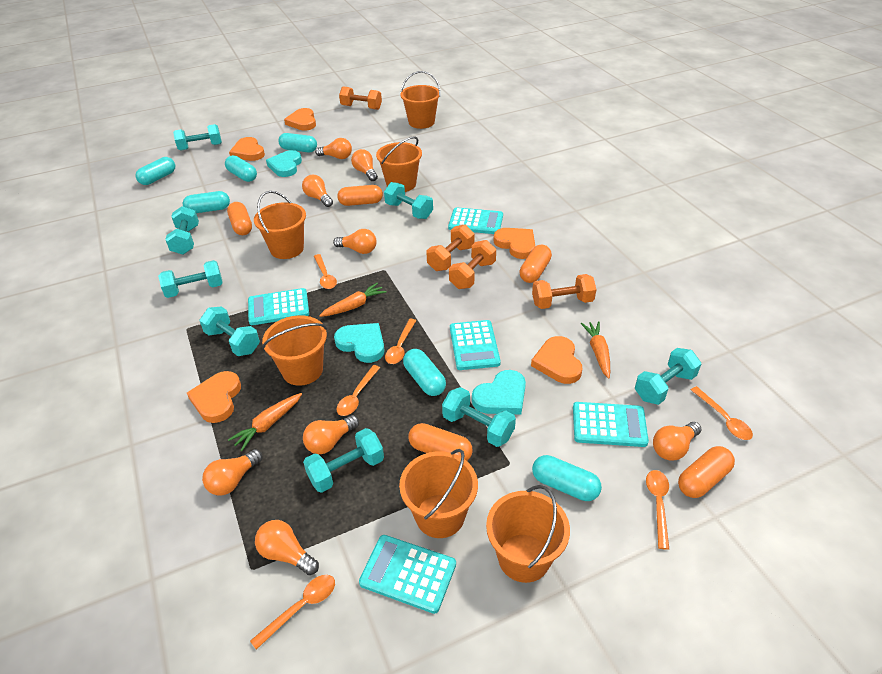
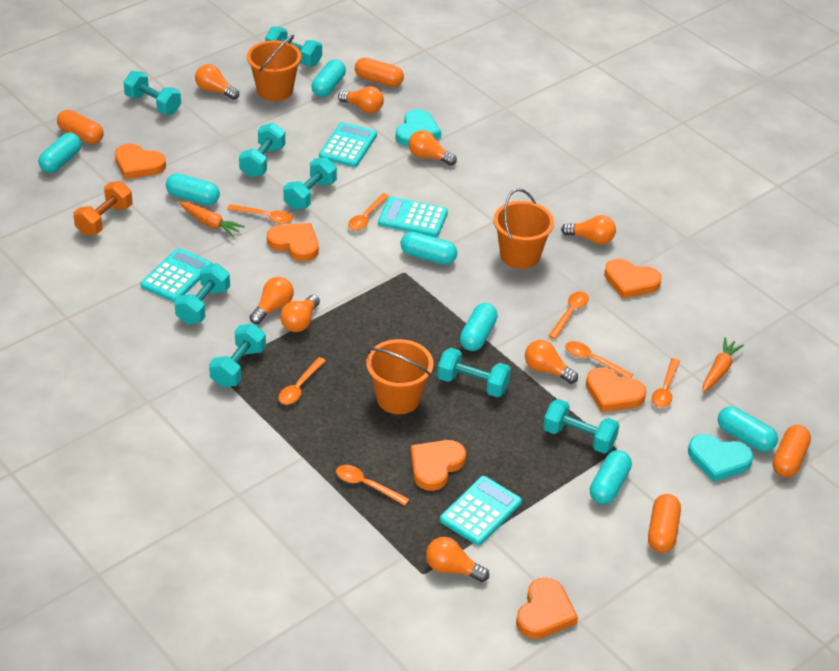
orange bucket: 6 -> 3
orange capsule: 5 -> 4
orange carrot: 3 -> 2
orange dumbbell: 4 -> 1
orange heart: 5 -> 6
orange spoon: 6 -> 7
turquoise calculator: 5 -> 4
turquoise capsule: 6 -> 7
turquoise heart: 3 -> 2

